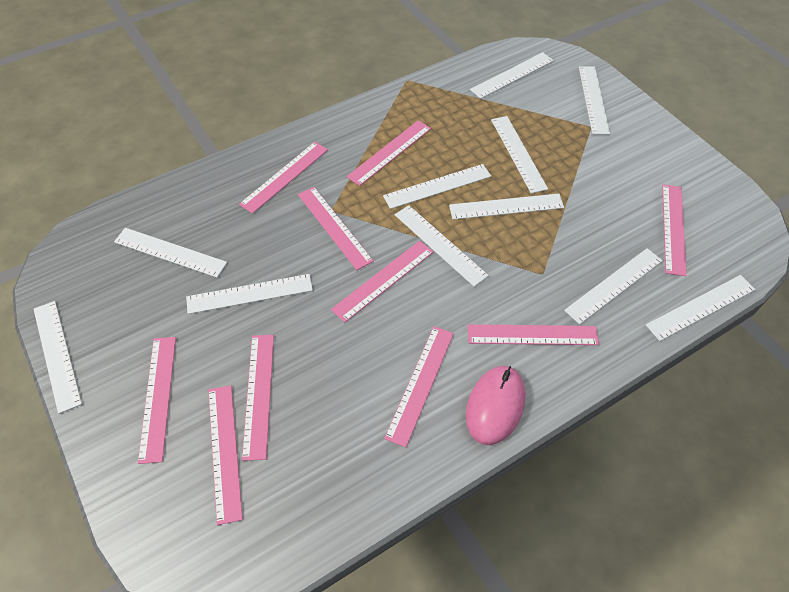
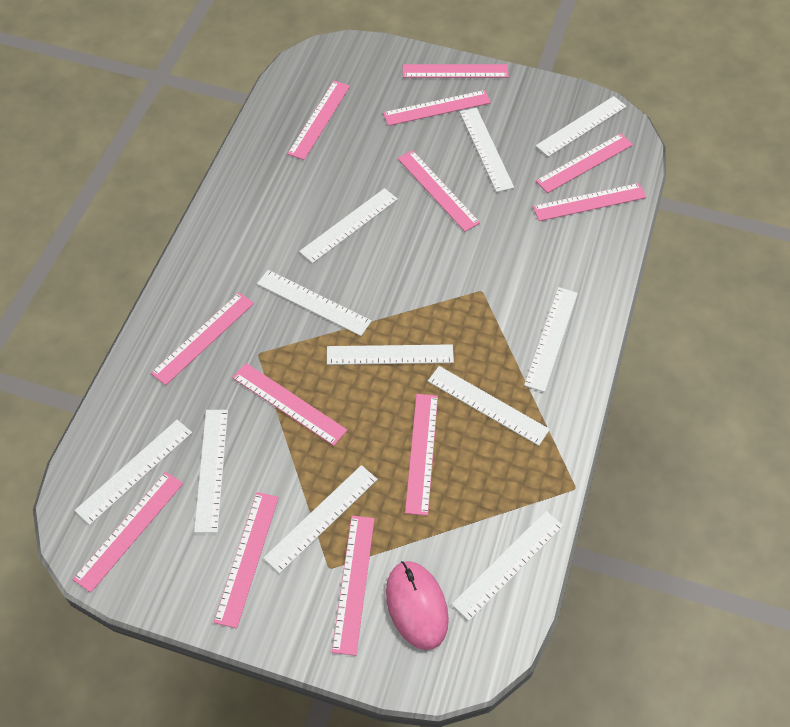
pink ruler: 10 -> 12

